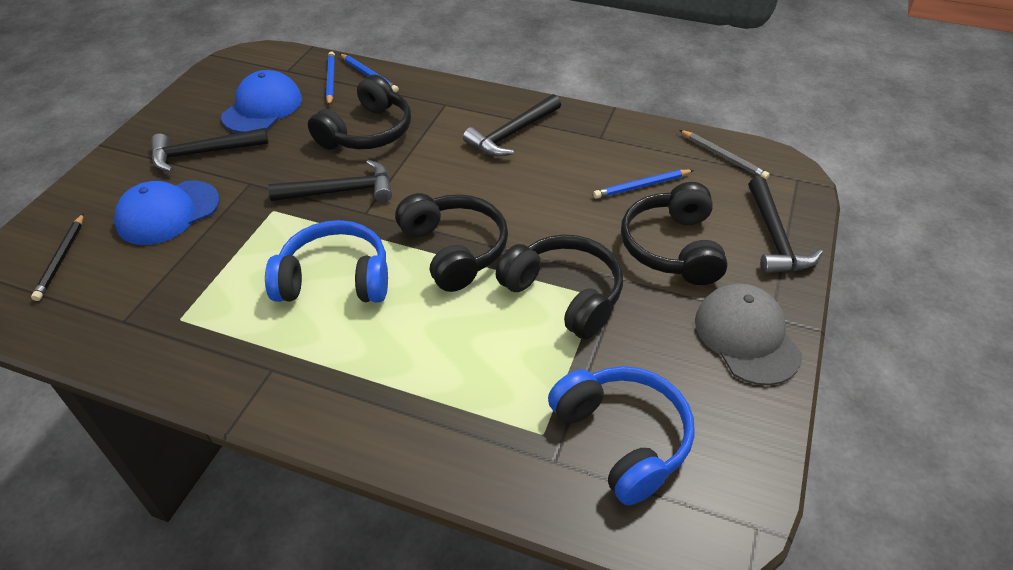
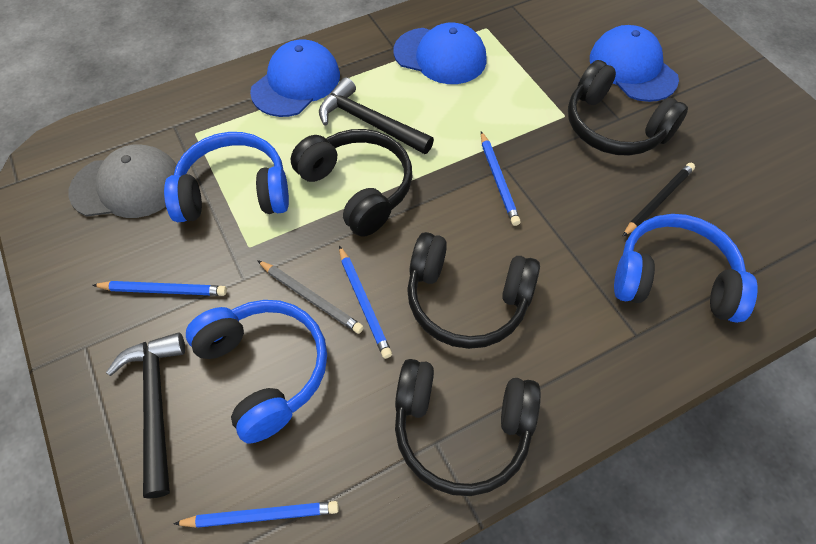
black hammer: 4 -> 2
blue cap: 2 -> 3
blue headphones: 2 -> 3
blue pencil: 3 -> 4

